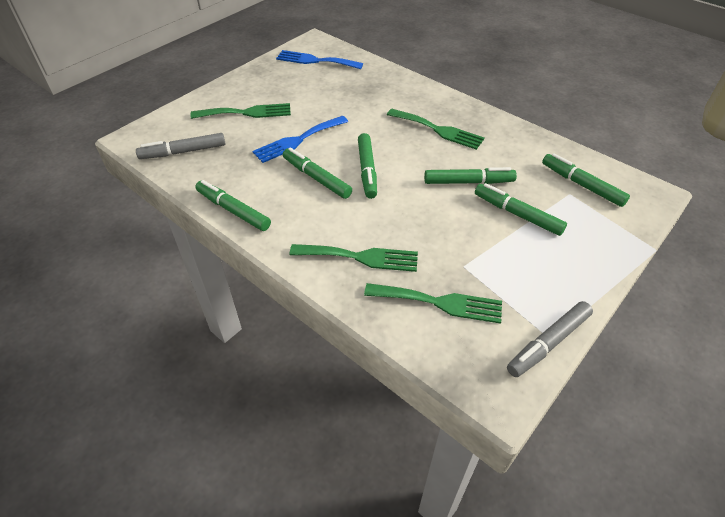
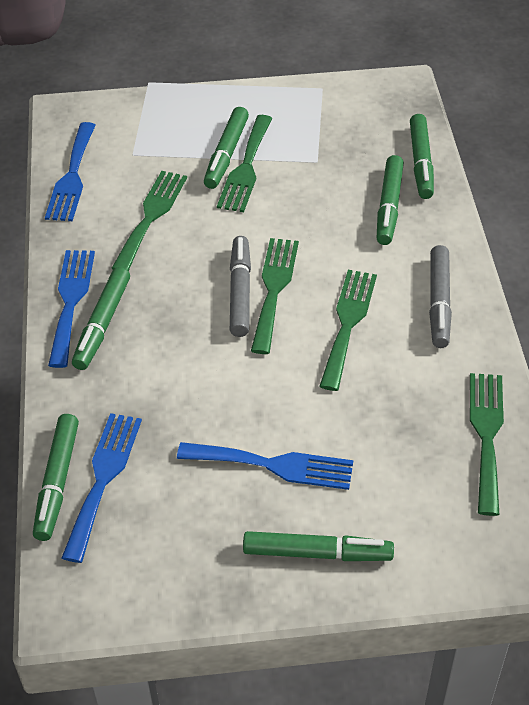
blue fork: 2 -> 4
green fork: 4 -> 5

